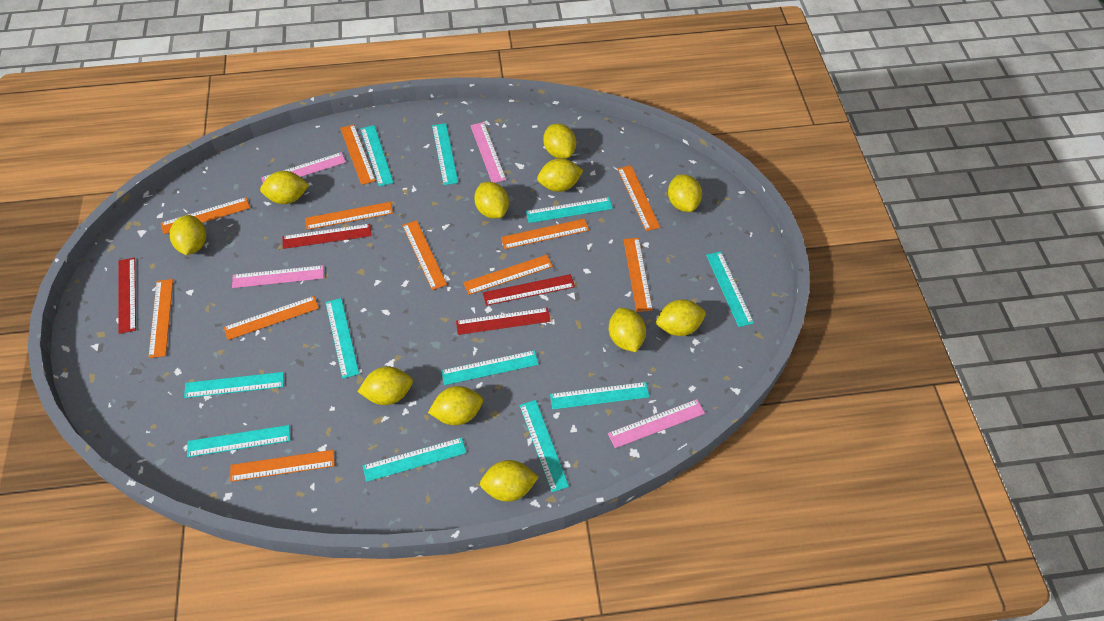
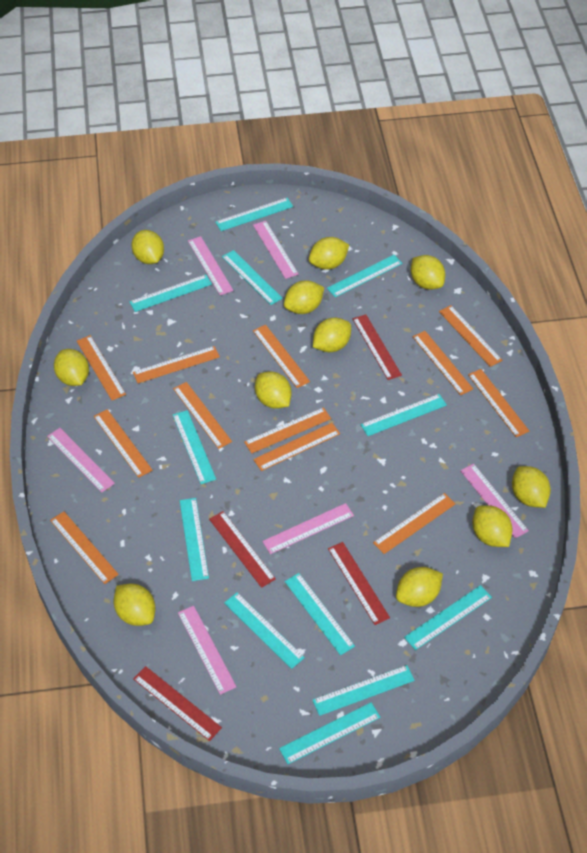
orange ruler: 11 -> 12
pink ruler: 4 -> 6
turquoise ruler: 11 -> 12

